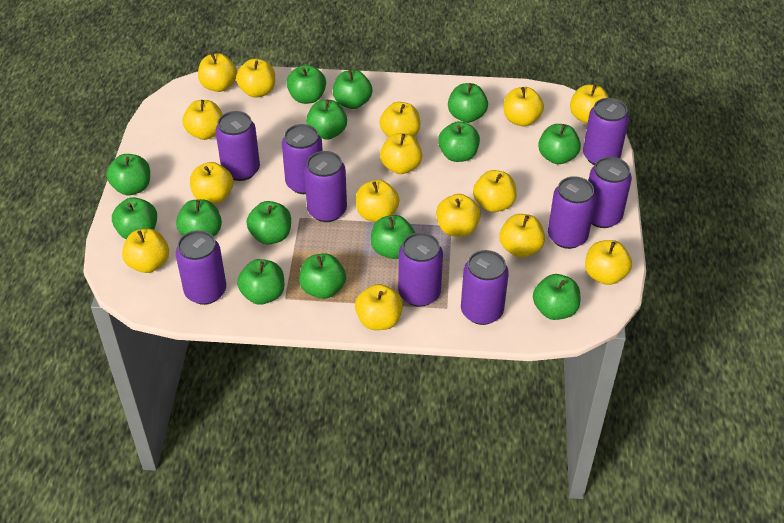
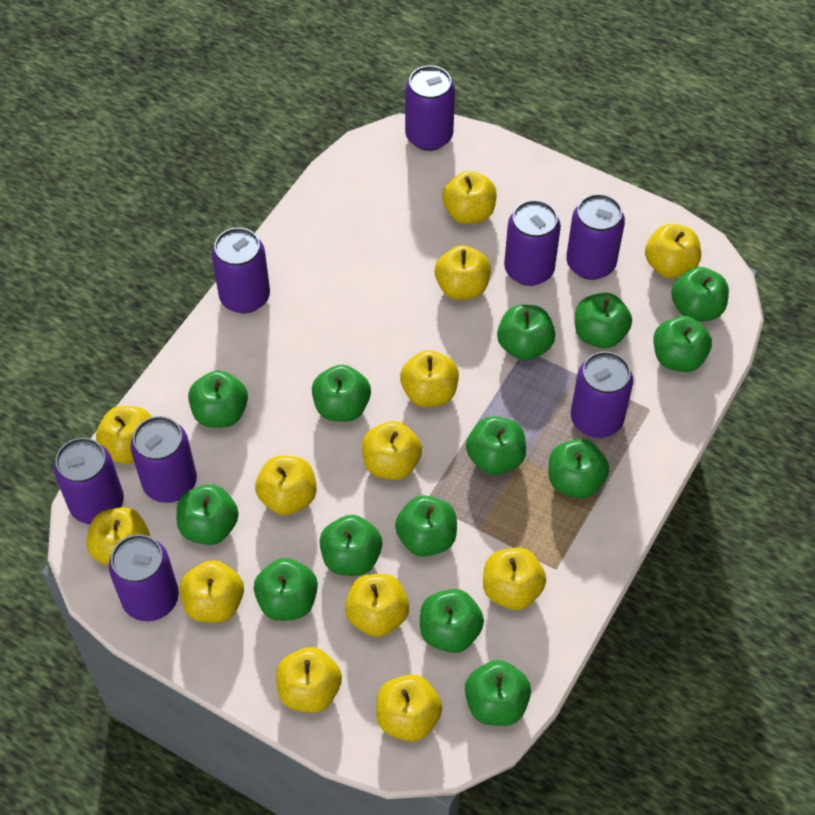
purple can: 9 -> 8
yellow apple: 15 -> 13

